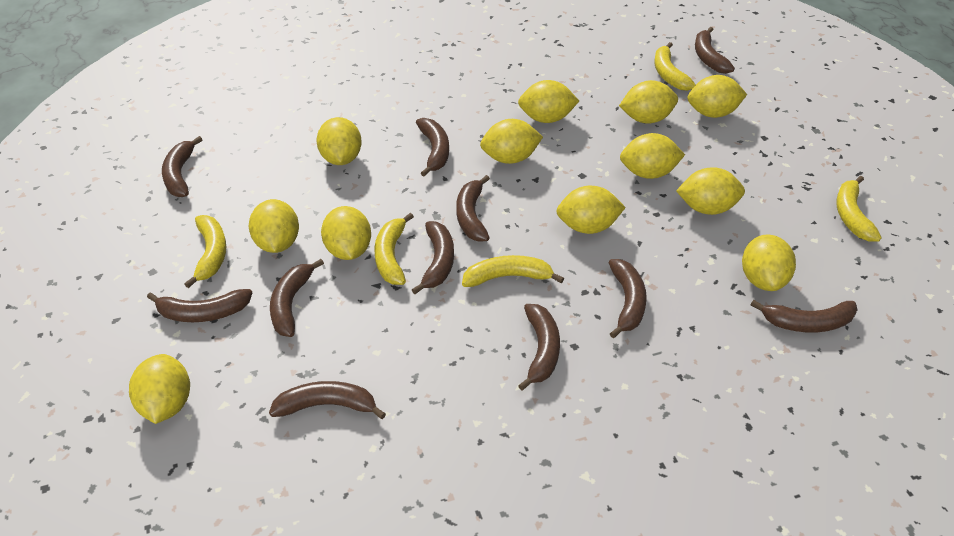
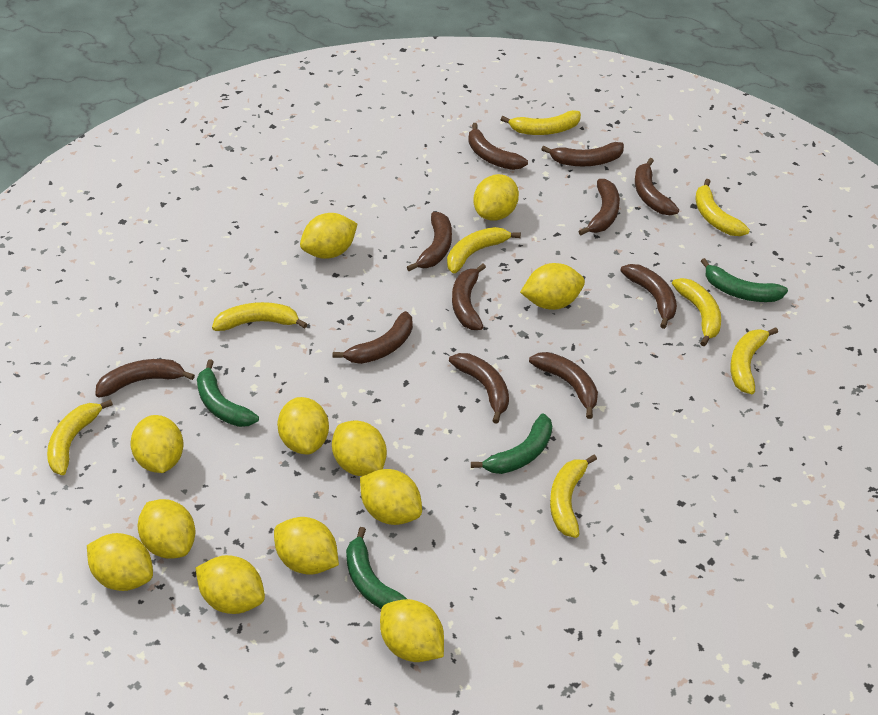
green banana: 0 -> 4
yellow banana: 5 -> 8

